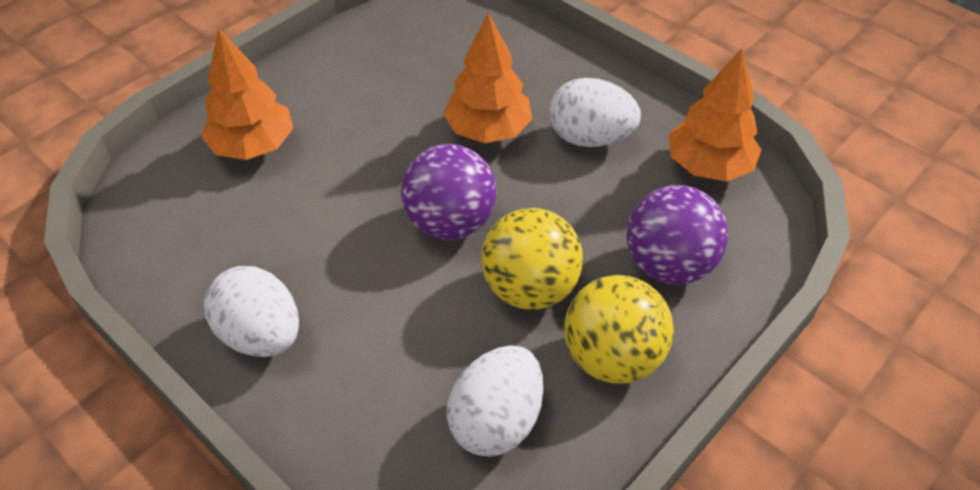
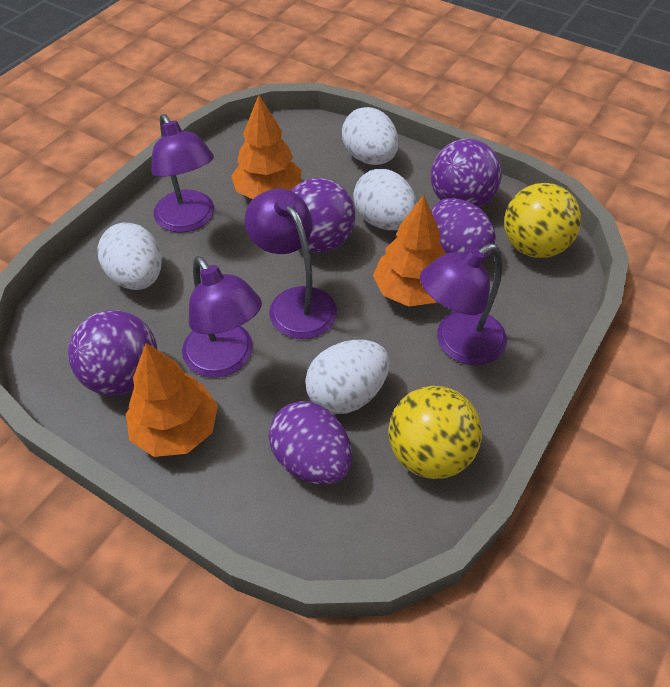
purple ball: 2 -> 3
purple egg: 0 -> 2
purple lamp: 0 -> 4
white egg: 3 -> 4

